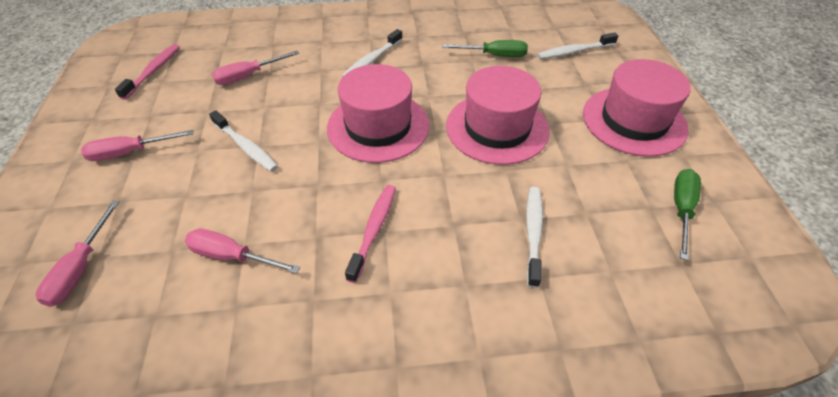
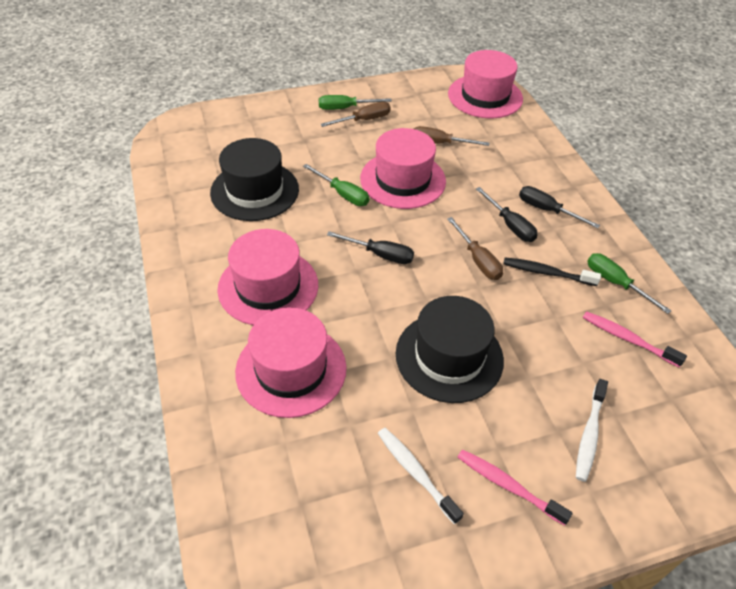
black hat: 0 -> 2
black screwdriver: 0 -> 3
black toothbrush: 0 -> 1
brown screwdriver: 0 -> 3
green screwdriver: 2 -> 3
pink hat: 3 -> 4
pink screwdriver: 4 -> 0
white toothbrush: 4 -> 2

